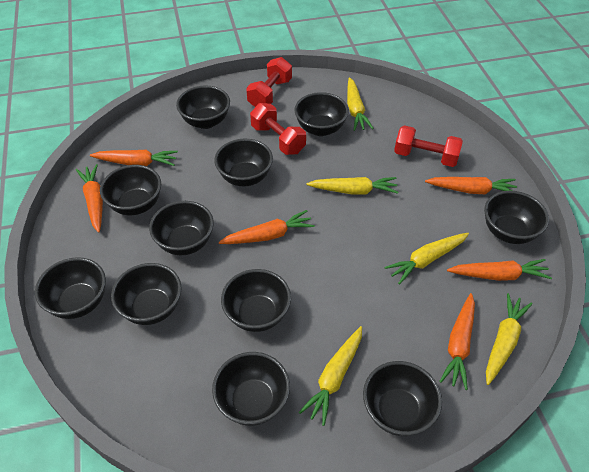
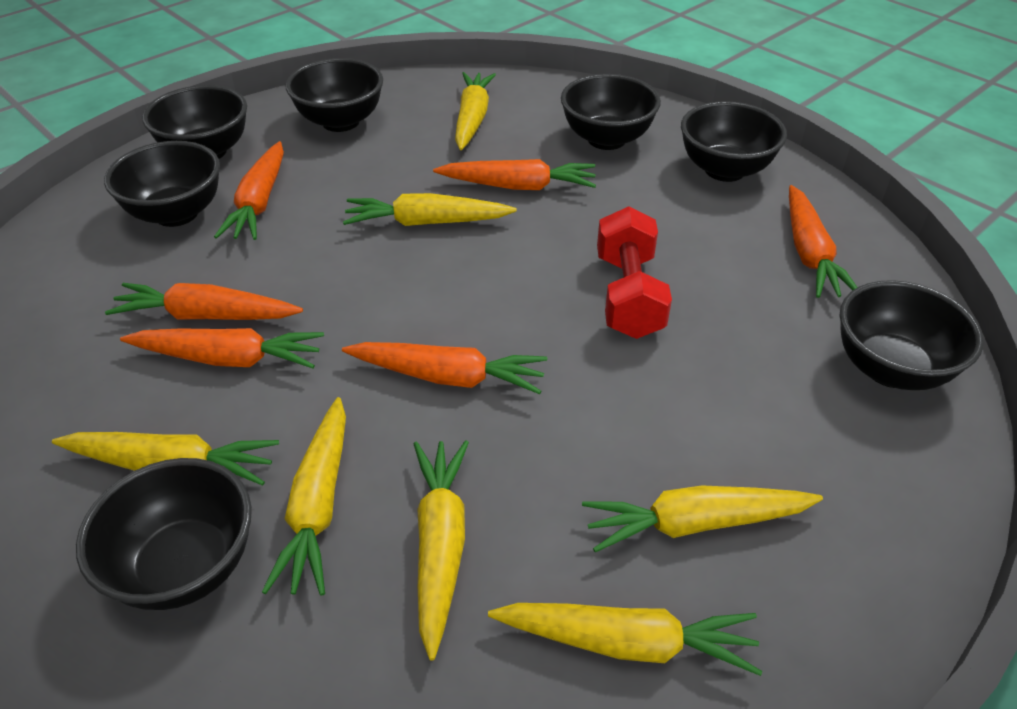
black bowl: 11 -> 7
red dumbbell: 3 -> 1
yellow carrot: 5 -> 7

